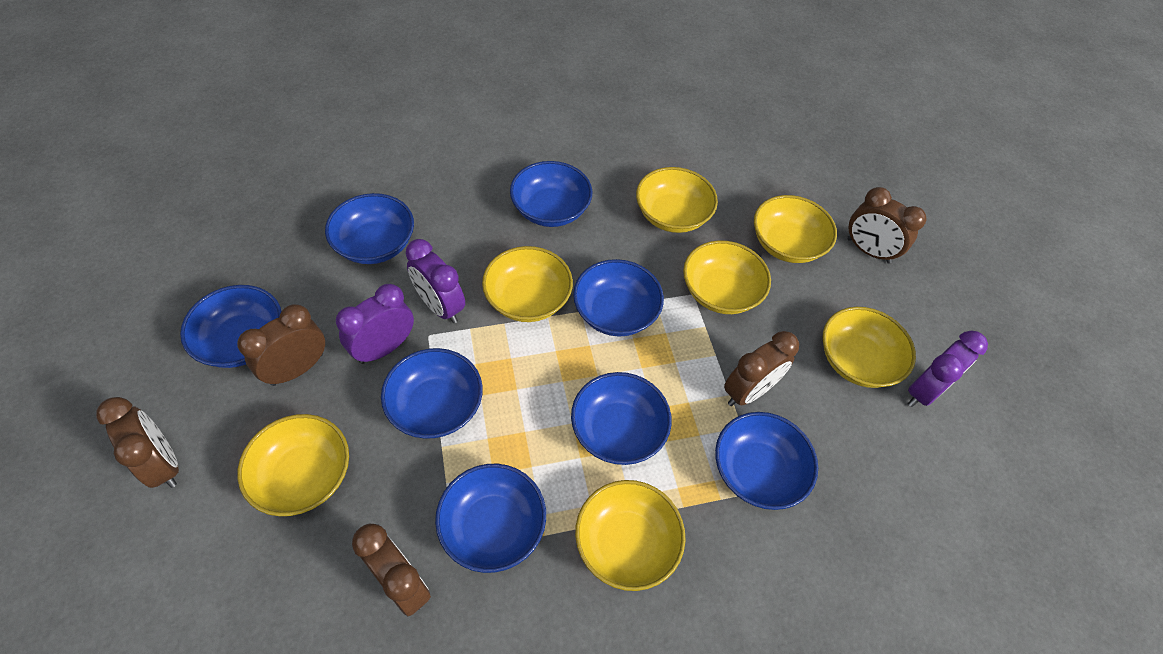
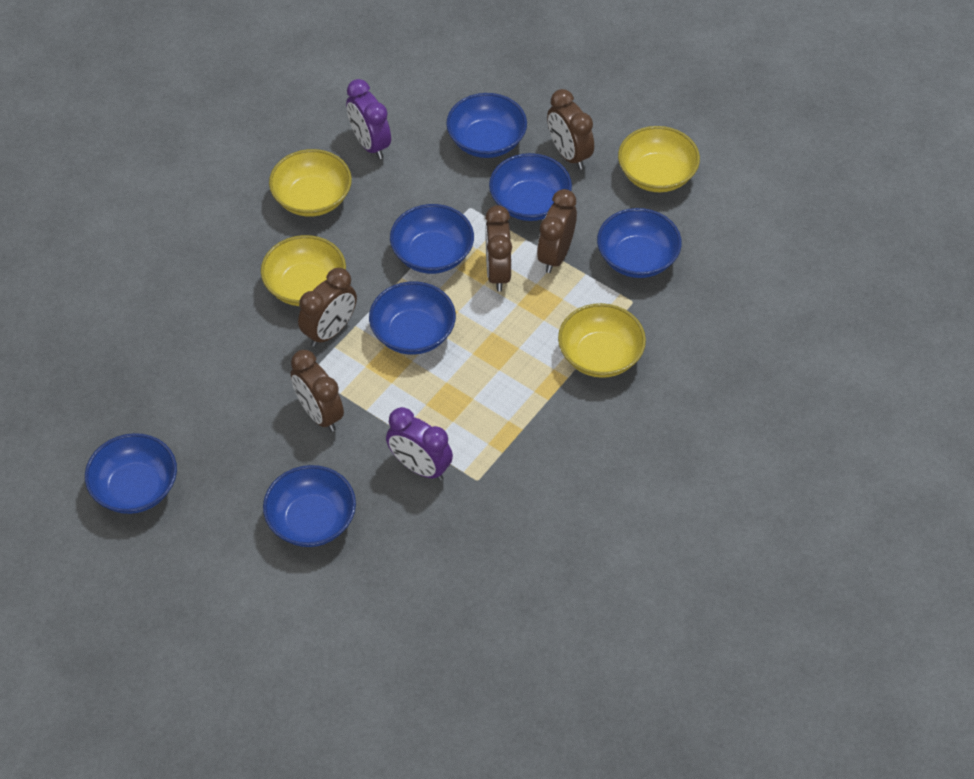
blue bowl: 8 -> 7
purple clock: 3 -> 2
yellow bowl: 7 -> 4

